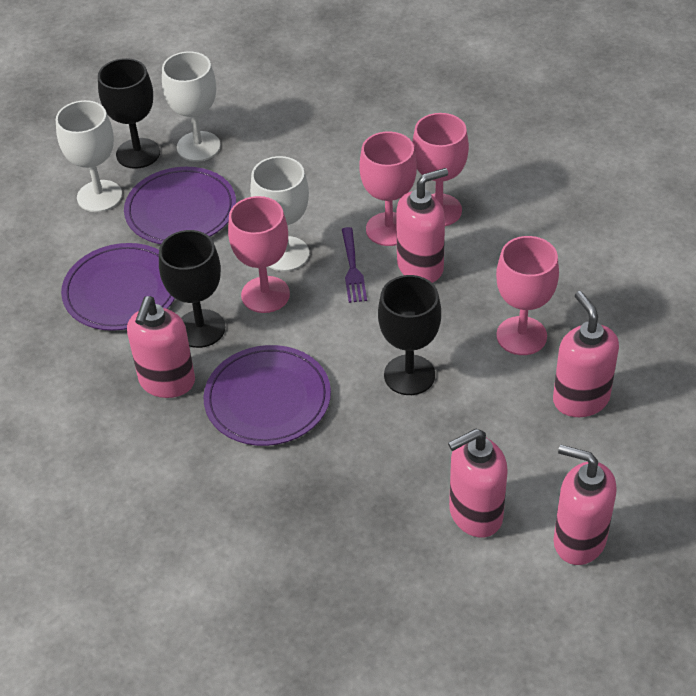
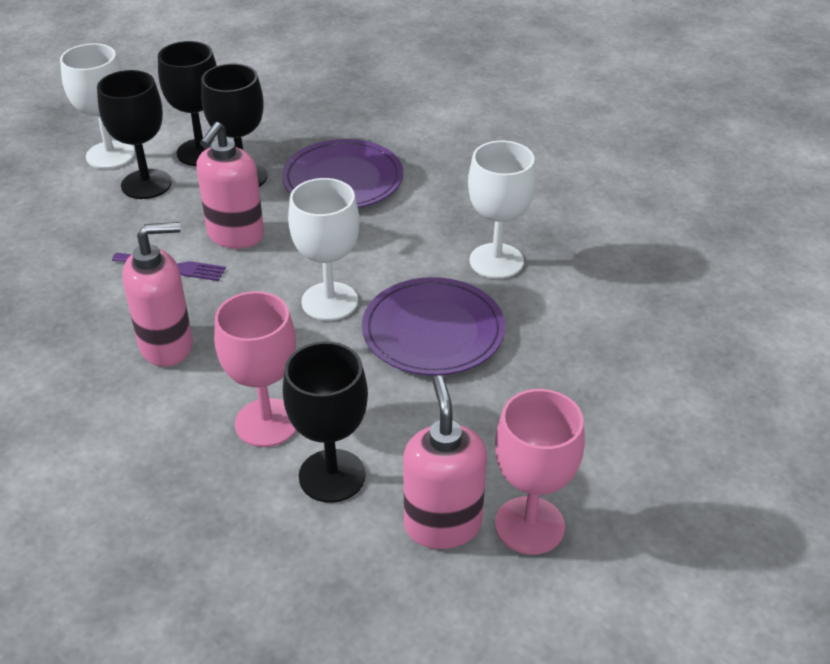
black goblet: 3 -> 4
pink goblet: 4 -> 2
pink soap dispenser: 5 -> 3
purple plate: 3 -> 2

